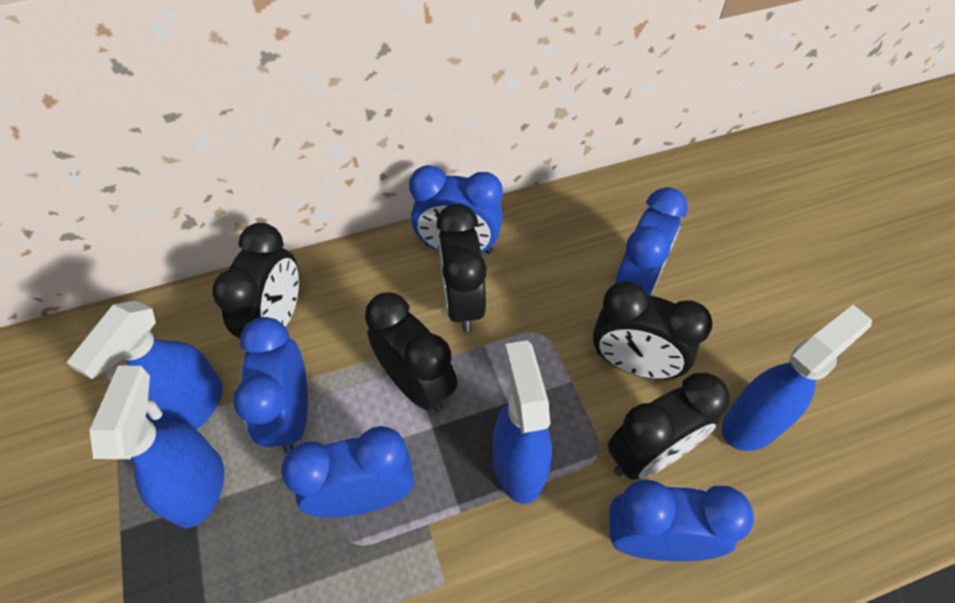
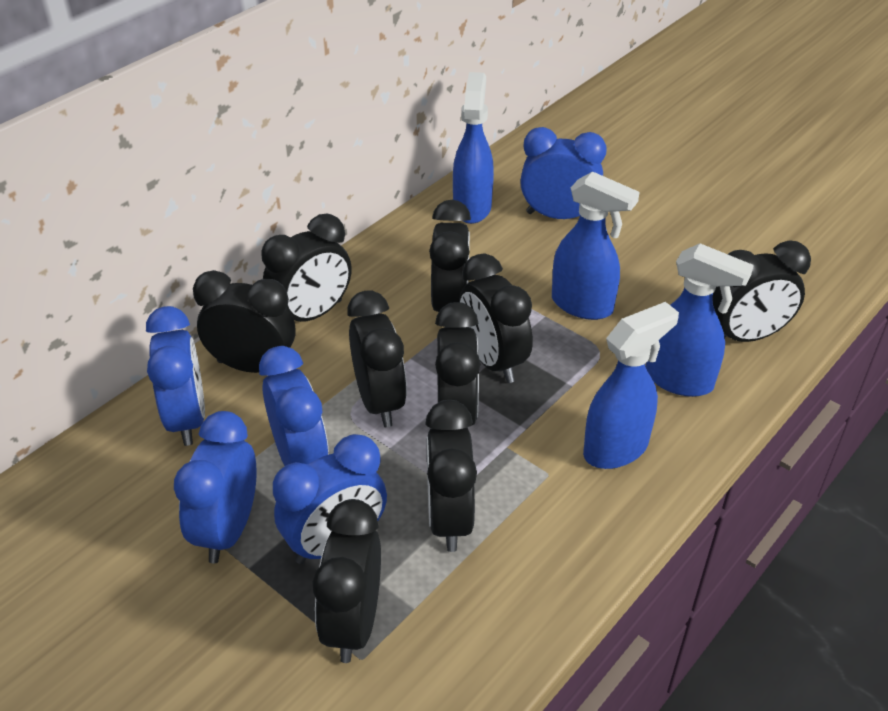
black clock: 5 -> 9

